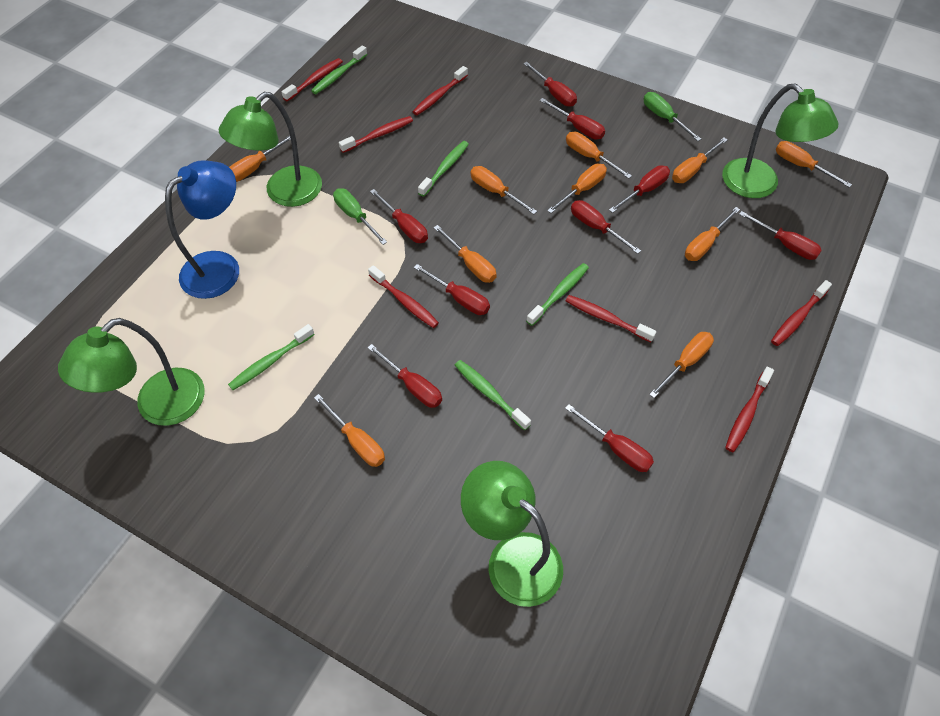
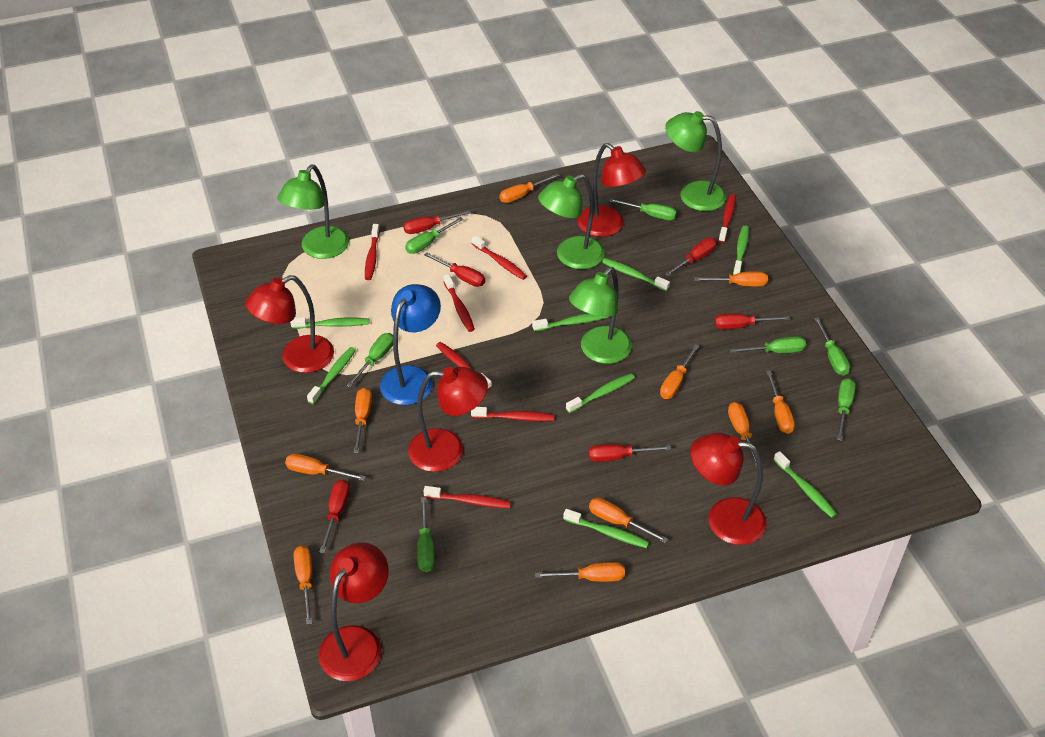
green screwdriver: 2 -> 7
green toothbrush: 5 -> 8
red lamp: 0 -> 5
red screwdriver: 9 -> 6

